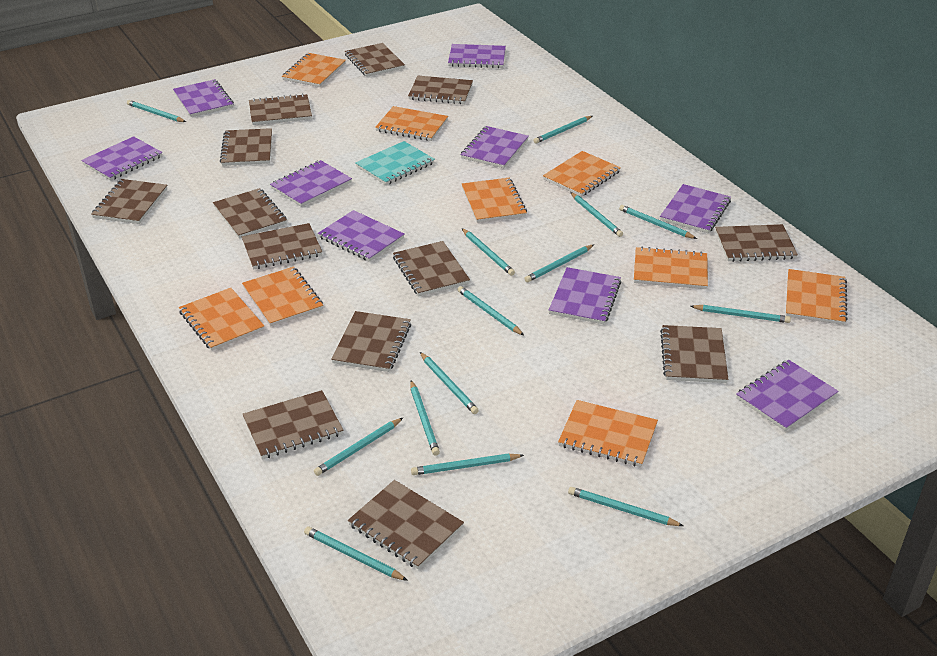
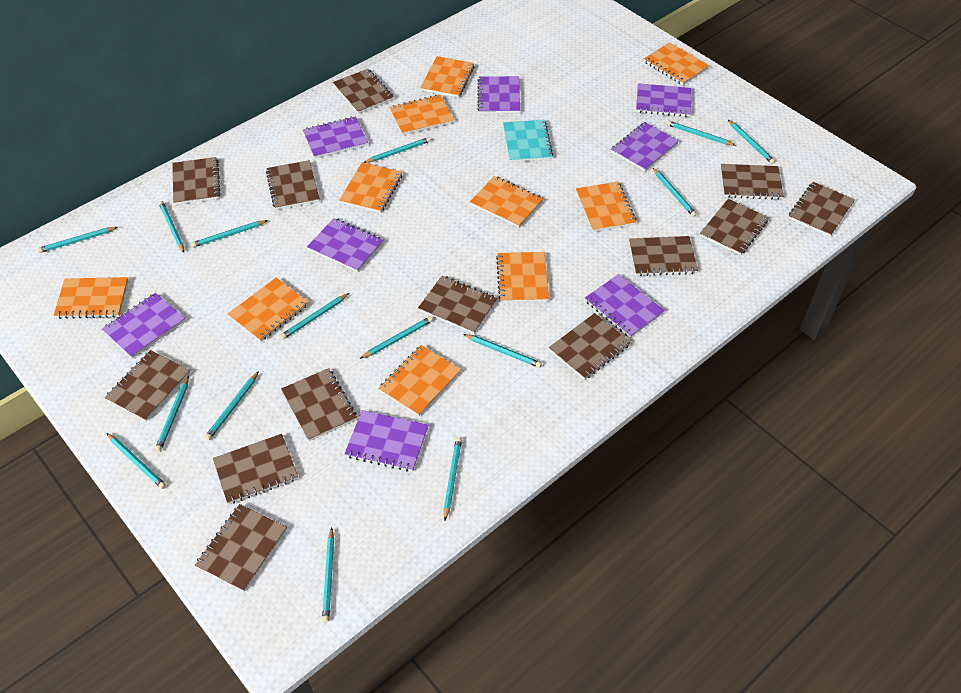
orange notebook: 9 -> 10
purple notebook: 9 -> 8
turquoise pencil: 14 -> 15

